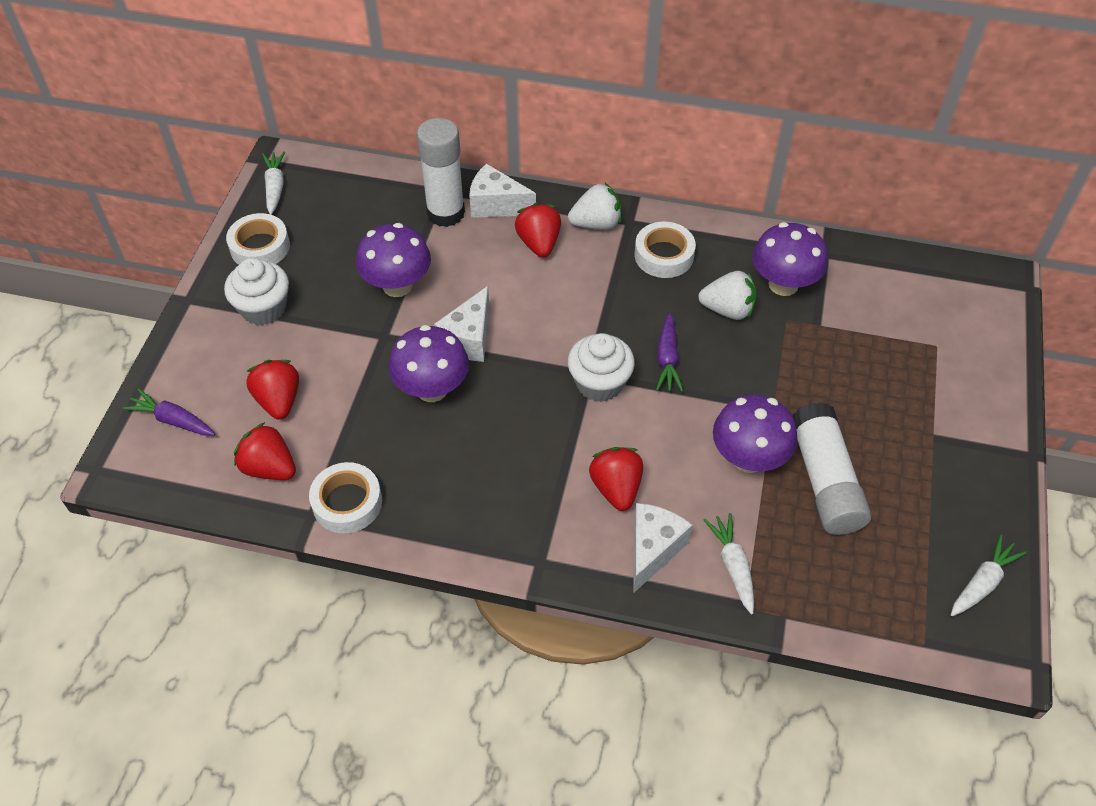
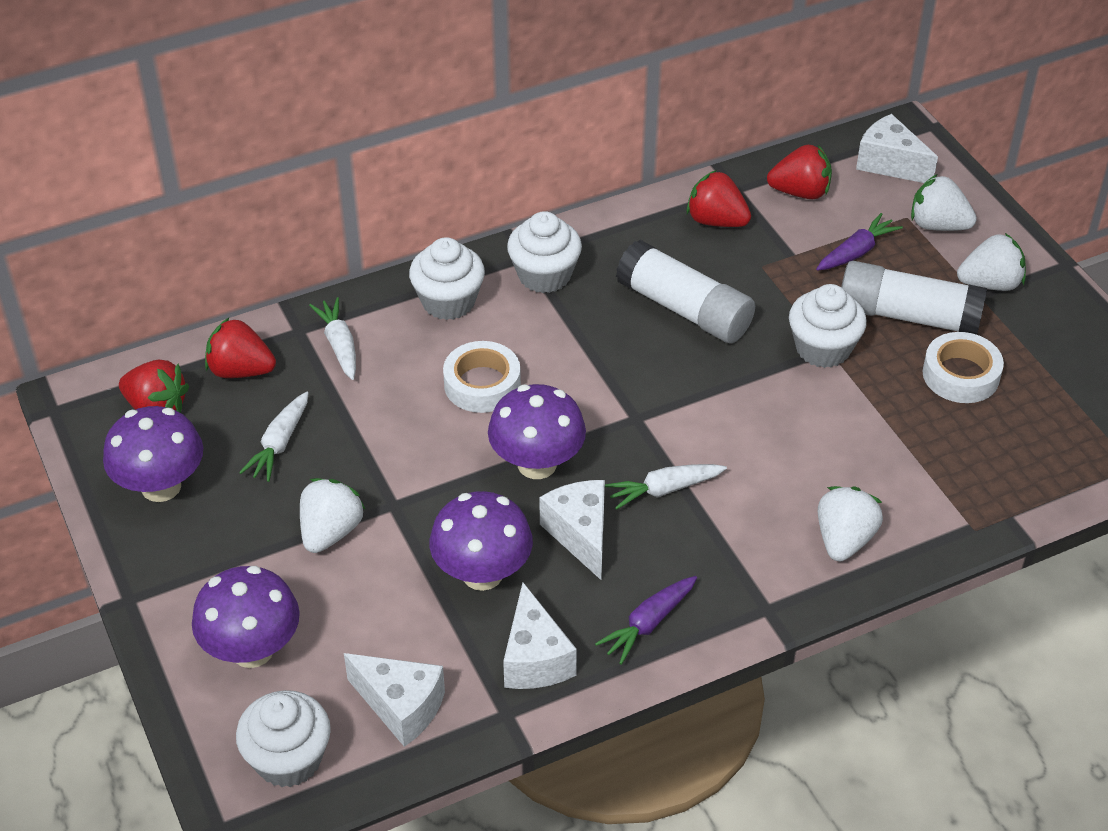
white cheese: 3 -> 4
white cupcake: 2 -> 4
white strawberry: 2 -> 4
white tape: 3 -> 2

